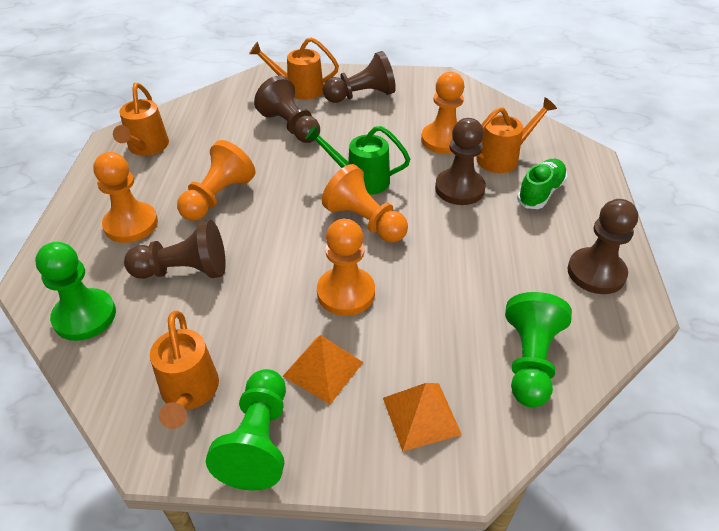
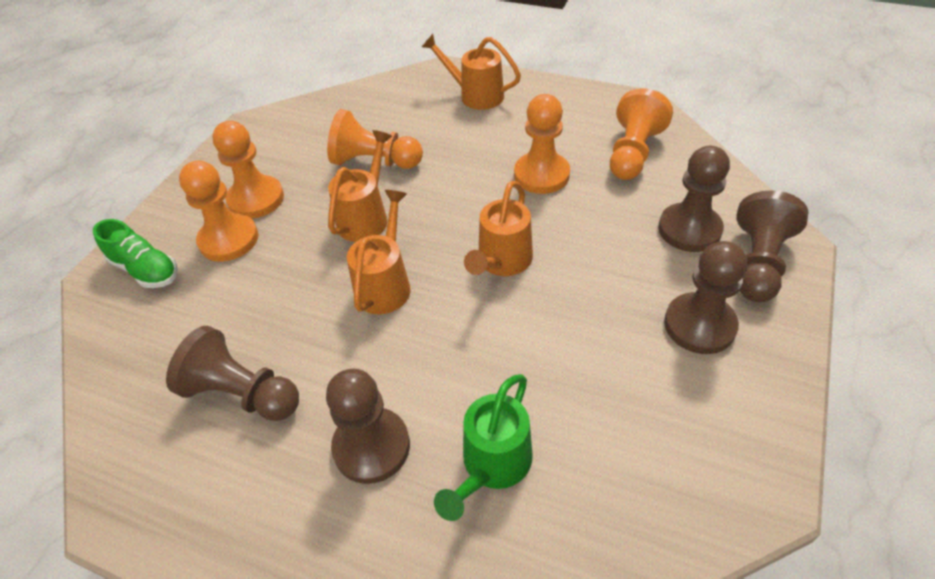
green pawn: 3 -> 0
orange pyramid: 2 -> 0

